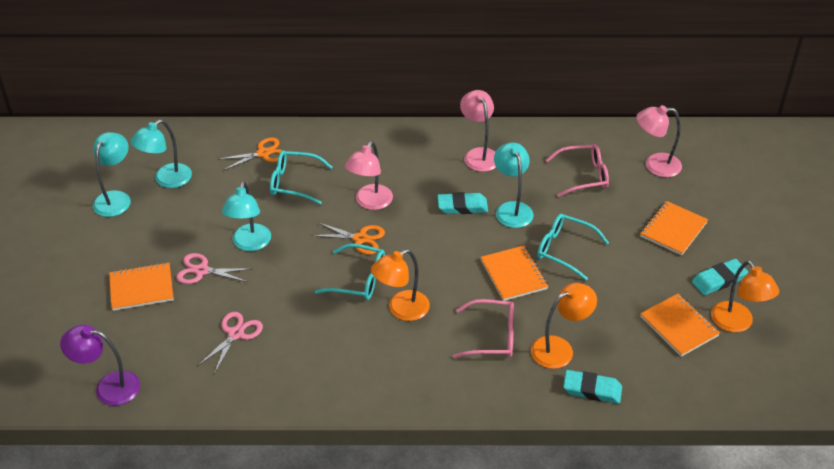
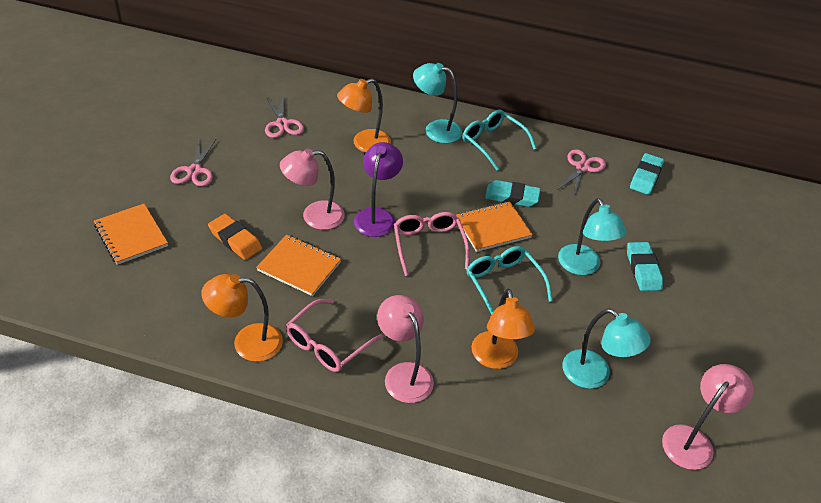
orange eraser: 0 -> 1
orange notebook: 4 -> 3
orange scissors: 2 -> 0
pink scissors: 2 -> 3
turquoise glasses: 3 -> 2
turquoise lamp: 4 -> 3

